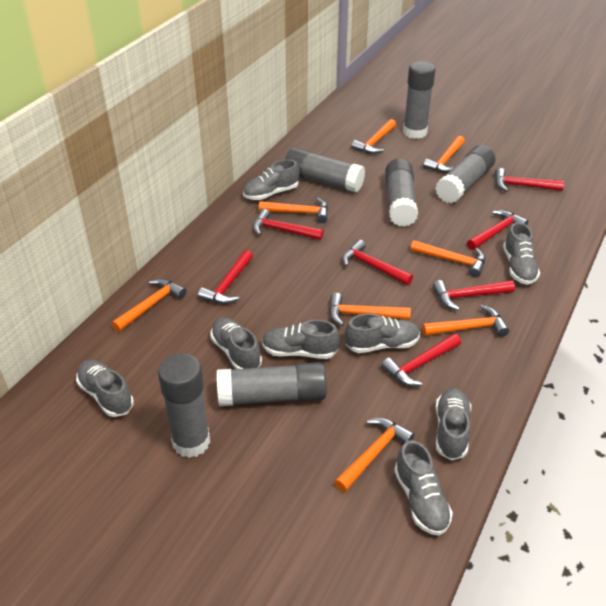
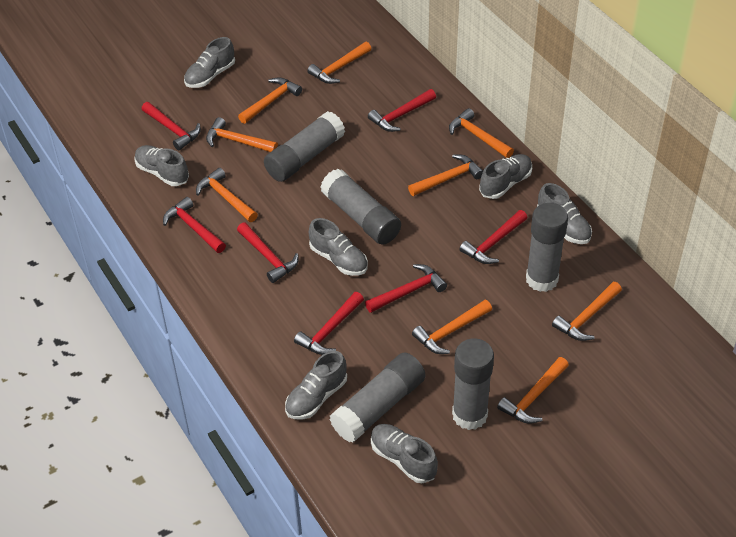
grey glue stick: 6 -> 5
grey shoe: 8 -> 7
orange hammer: 8 -> 9

